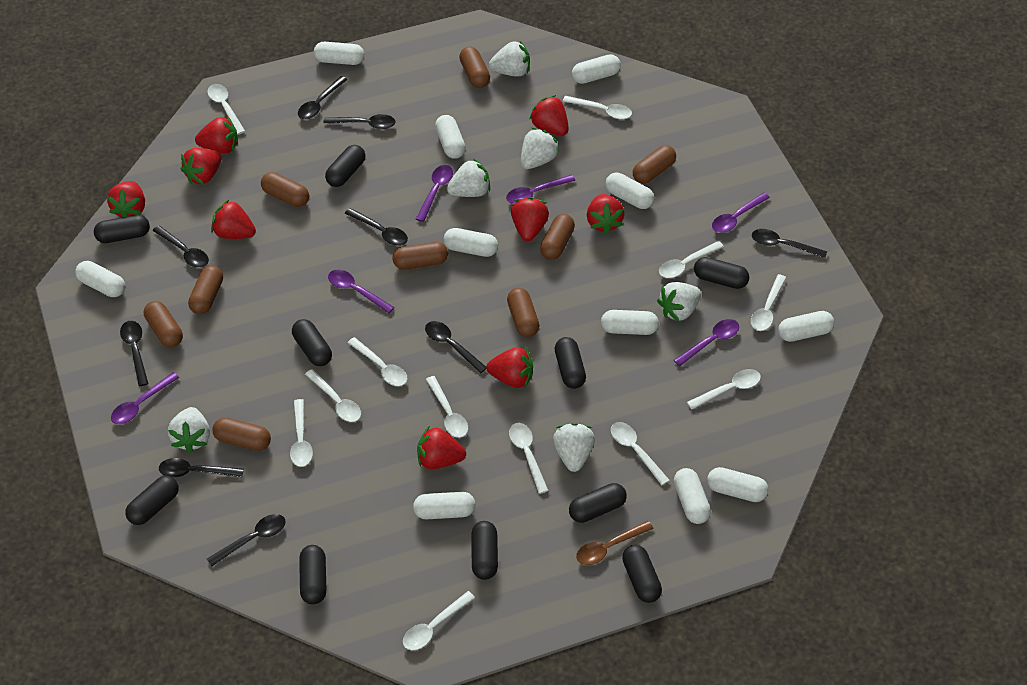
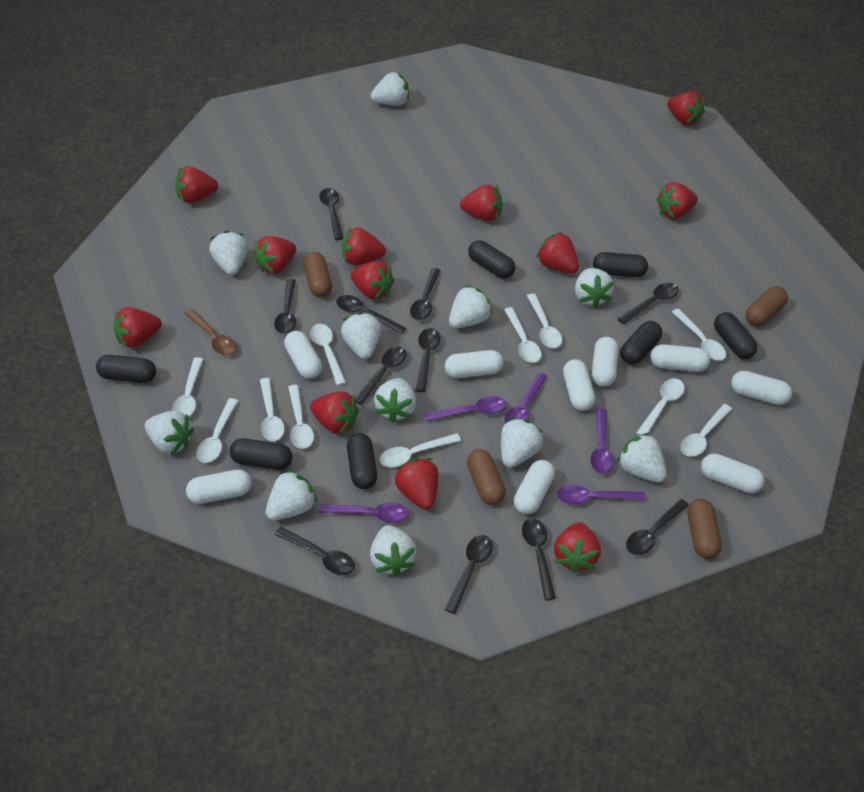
black capsule: 10 -> 7
black spoon: 9 -> 11
brown capsule: 9 -> 4
purple spoon: 6 -> 5
red strawberry: 9 -> 12
white capsule: 11 -> 9
white spoon: 12 -> 11
white strawberry: 6 -> 11

